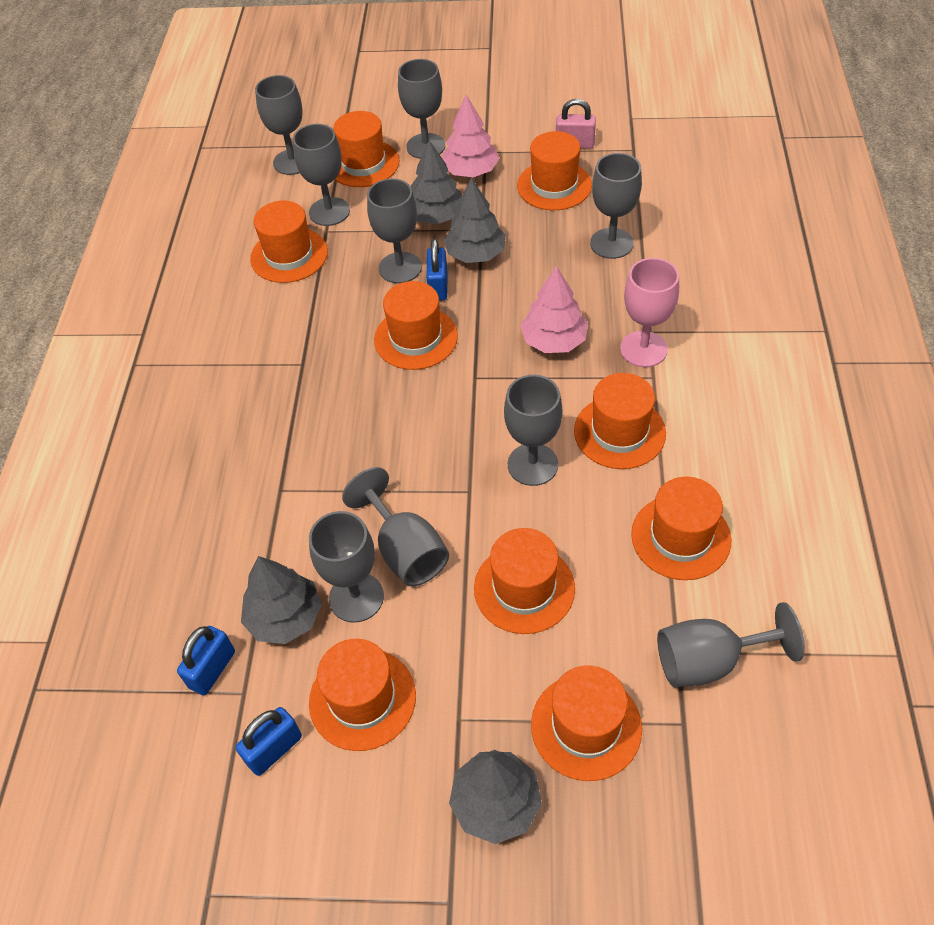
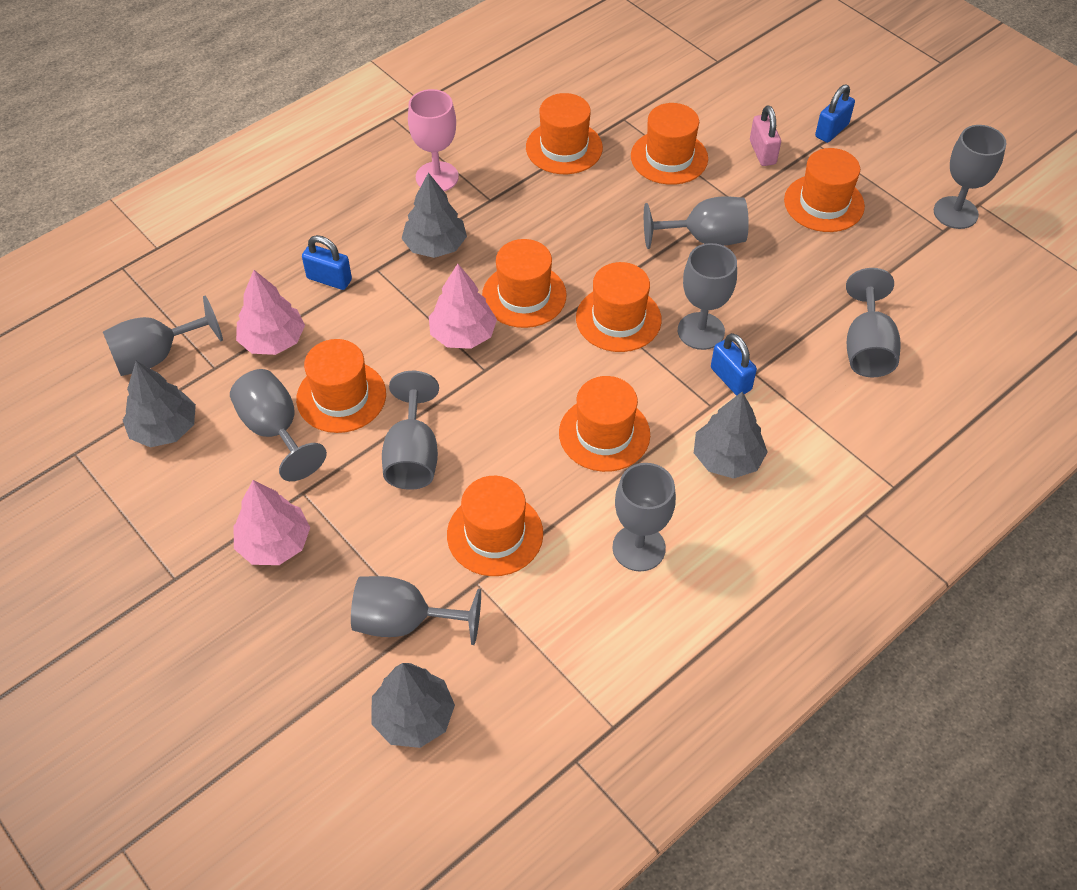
orange hat: 9 -> 8
pink tree: 2 -> 3

